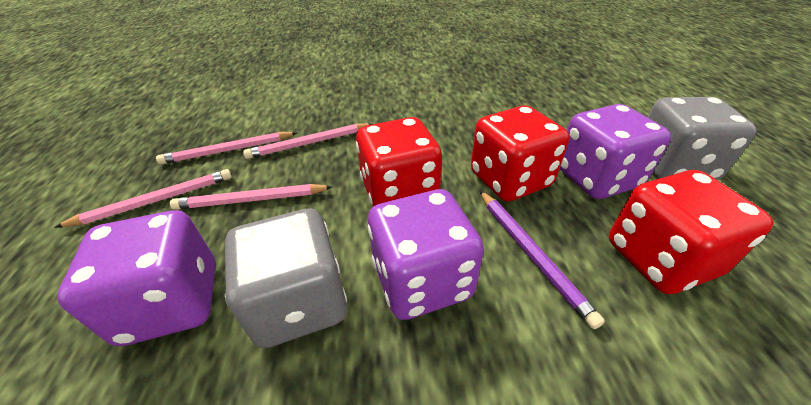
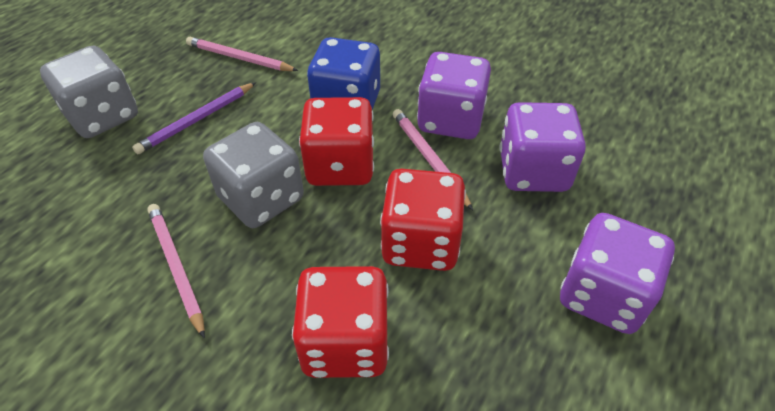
blue dice: 0 -> 1
pink pencil: 4 -> 3

